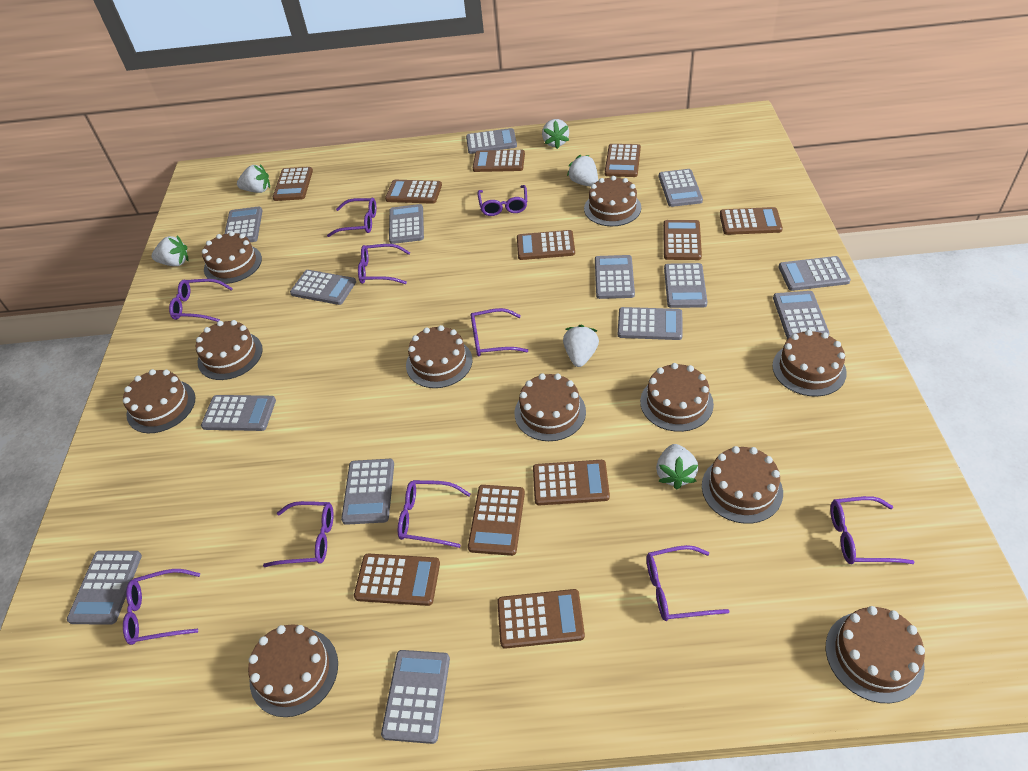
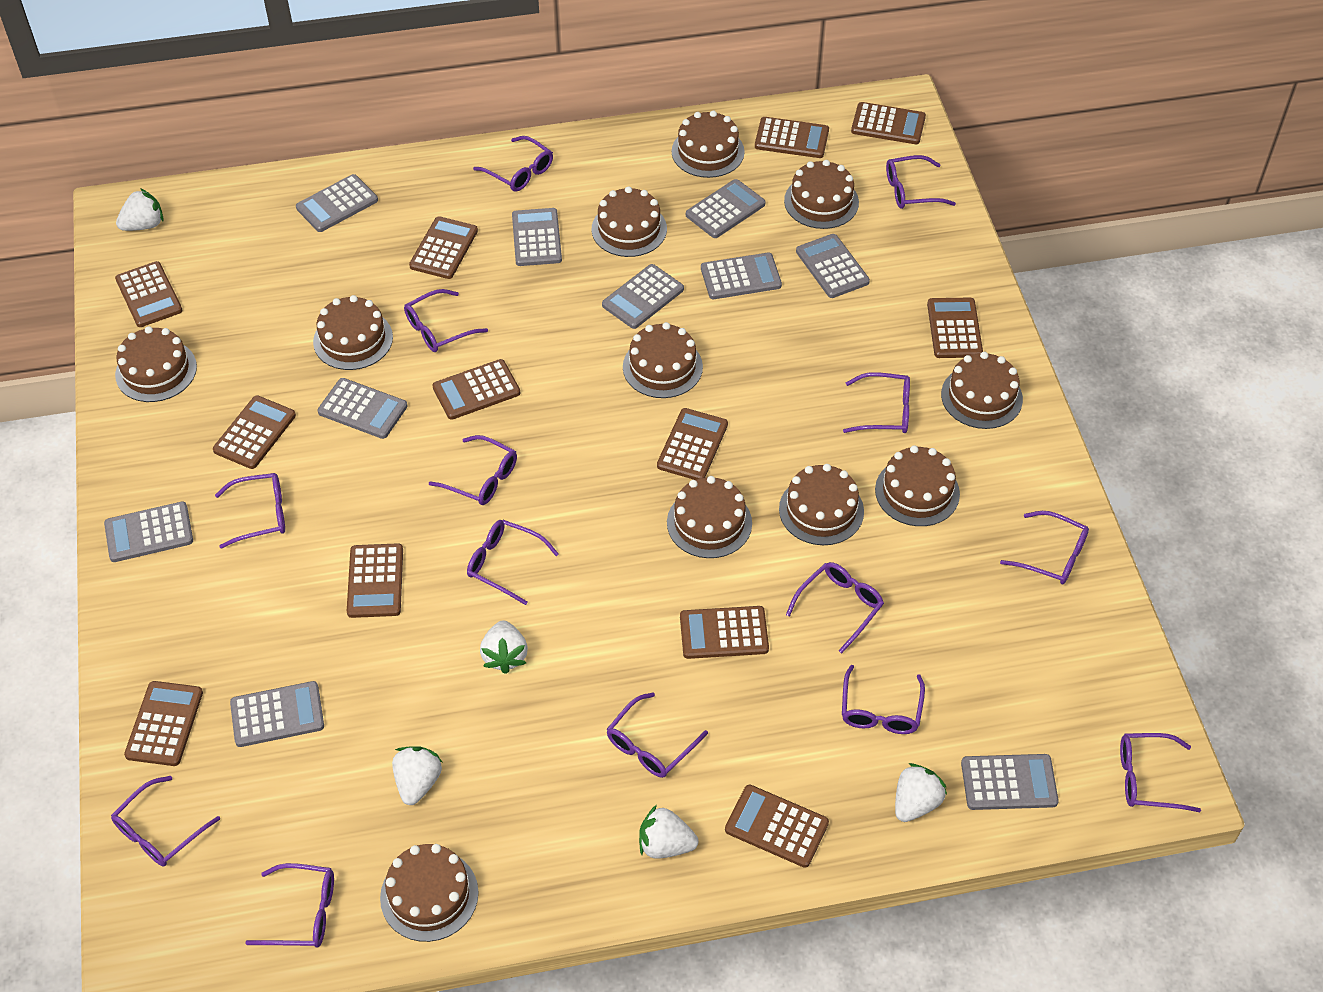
brown calculator: 11 -> 12
grey calculator: 14 -> 10
purple glasses: 10 -> 14
white strawberry: 6 -> 5

